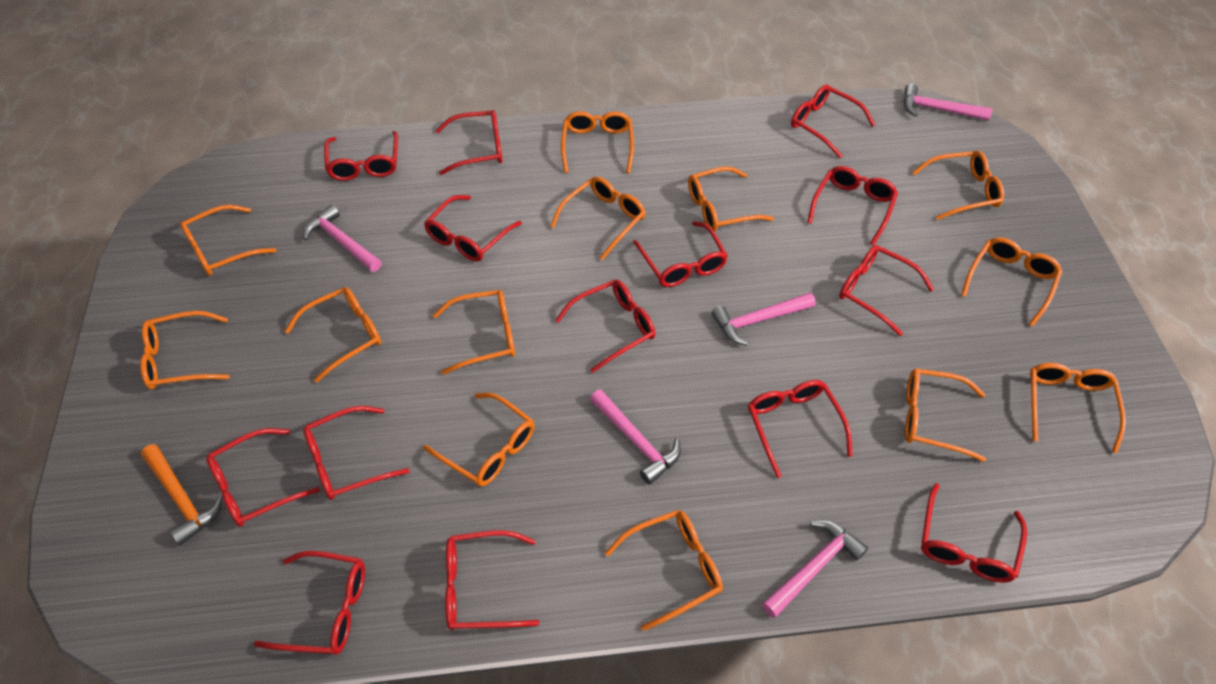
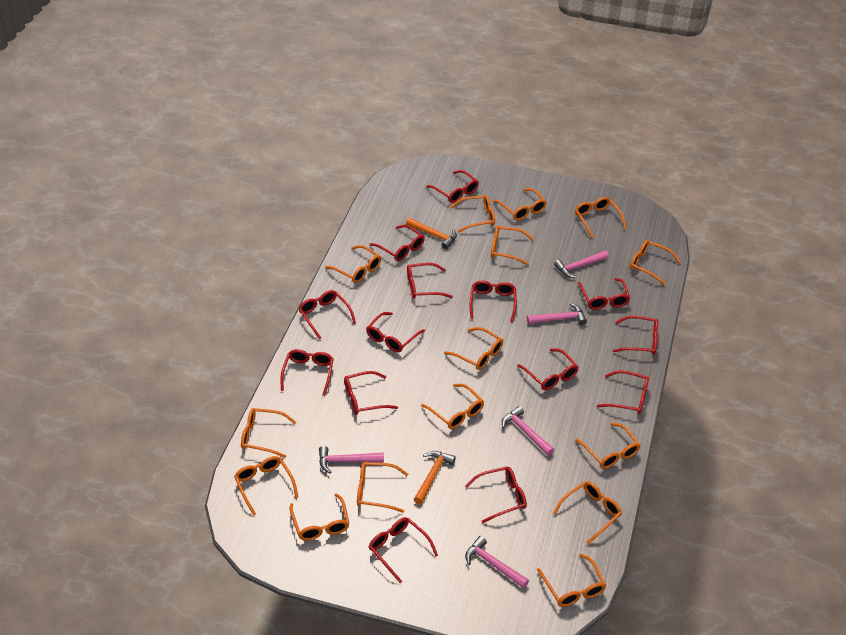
orange glasses: 13 -> 15
orange hammer: 1 -> 2

